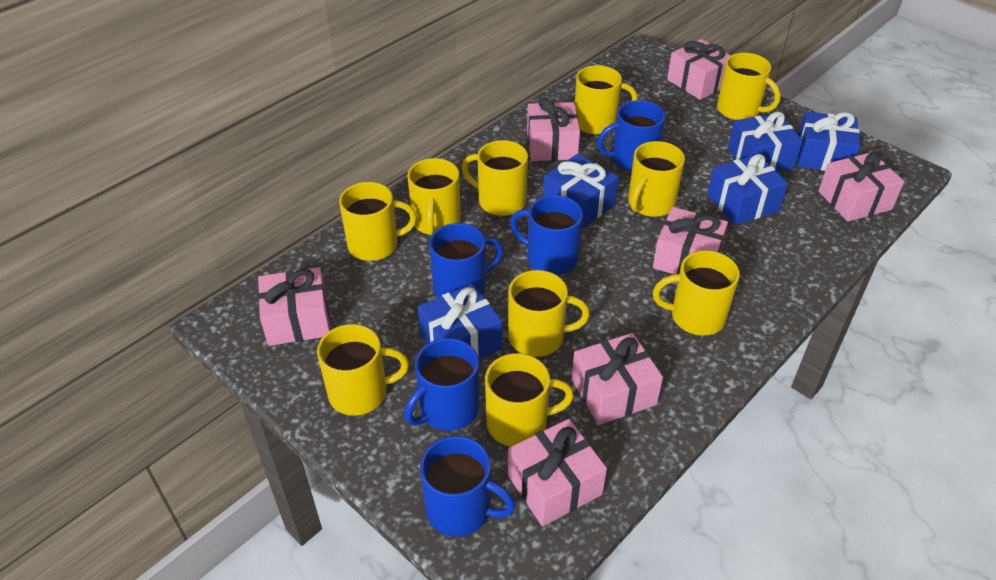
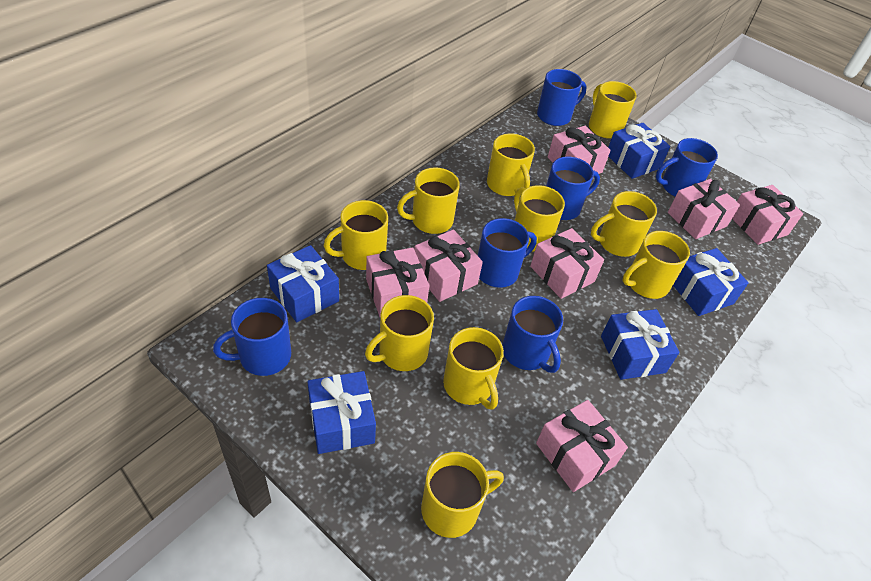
blue mug: 5 -> 6

